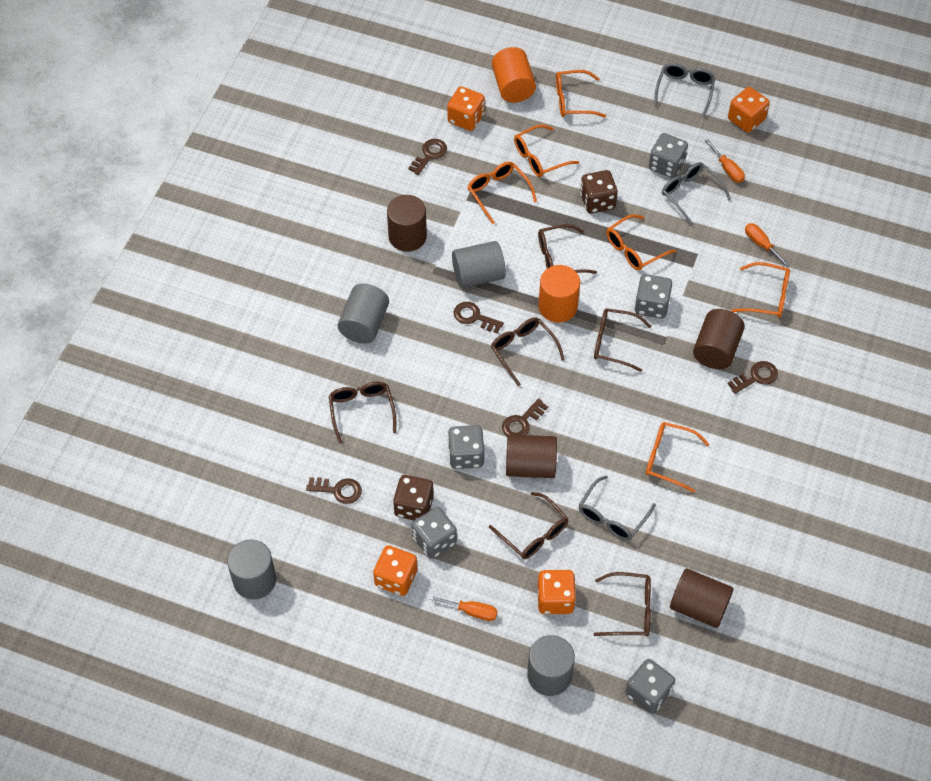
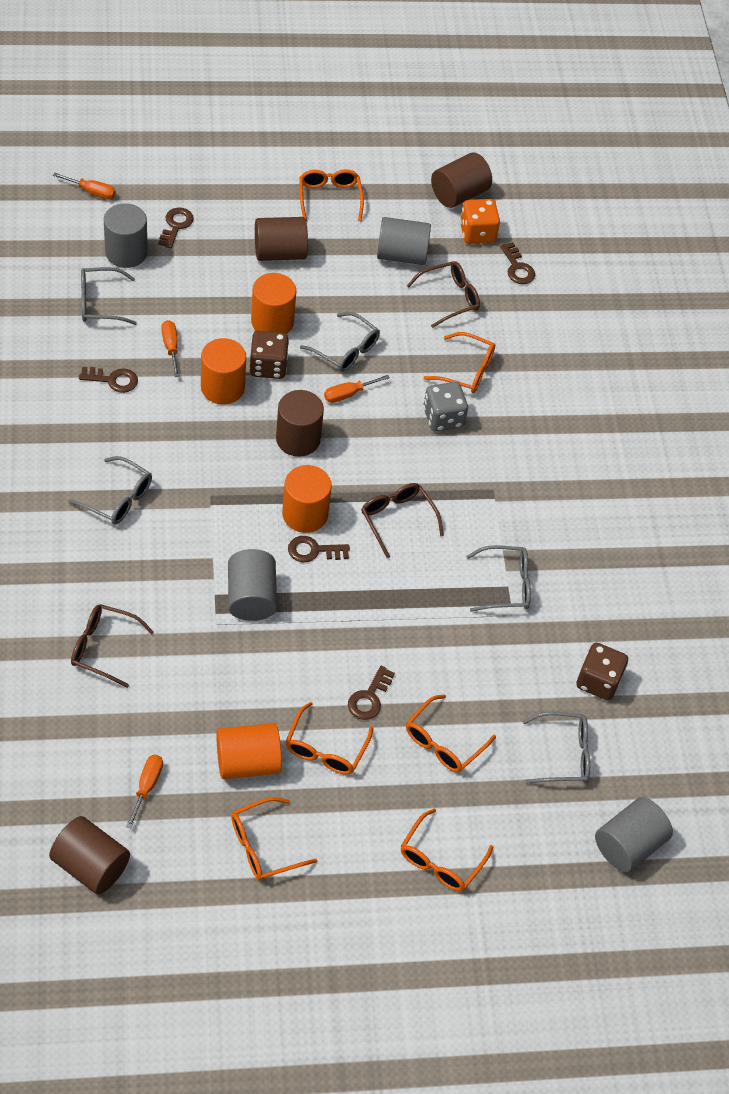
brown glasses: 6 -> 3
grey dice: 5 -> 1
grey glasses: 3 -> 5
orange cylinder: 2 -> 4
orange dice: 4 -> 1
orange screwdriver: 3 -> 4

